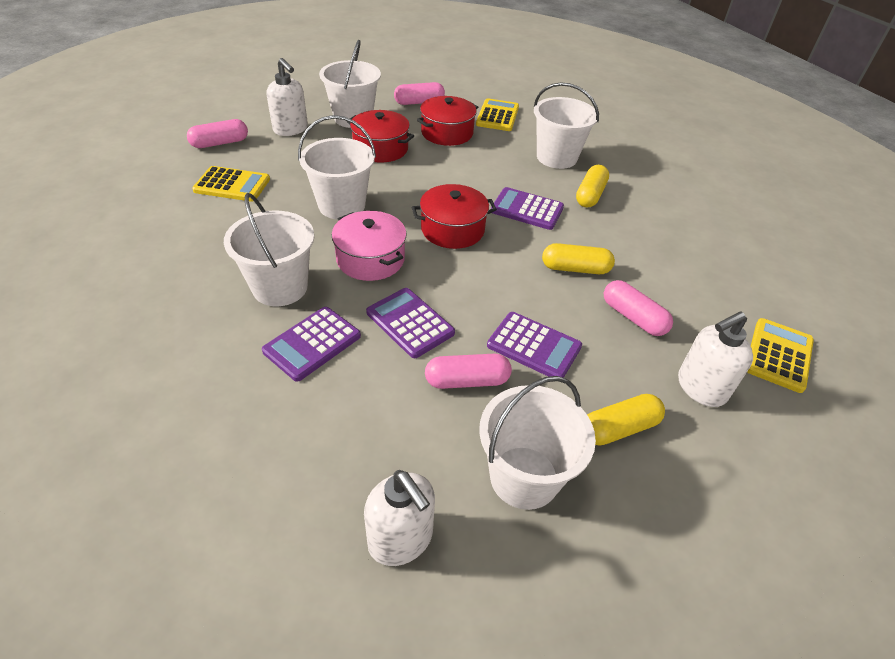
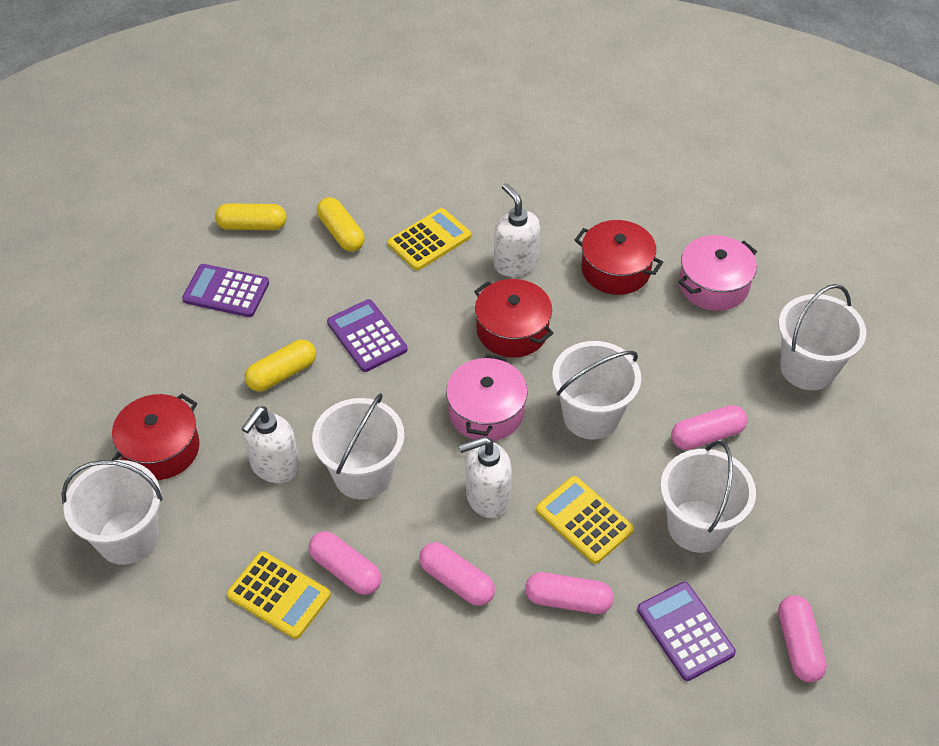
pink capsule: 4 -> 5
pink pot: 1 -> 2
purple calculator: 4 -> 3

